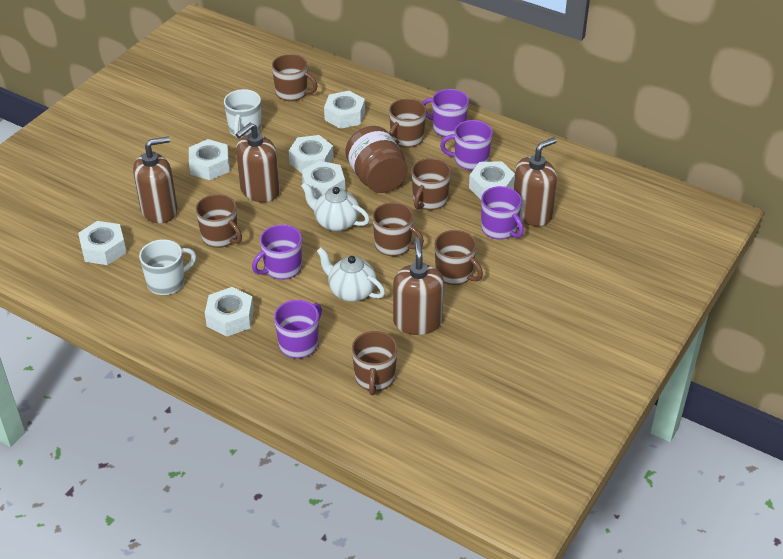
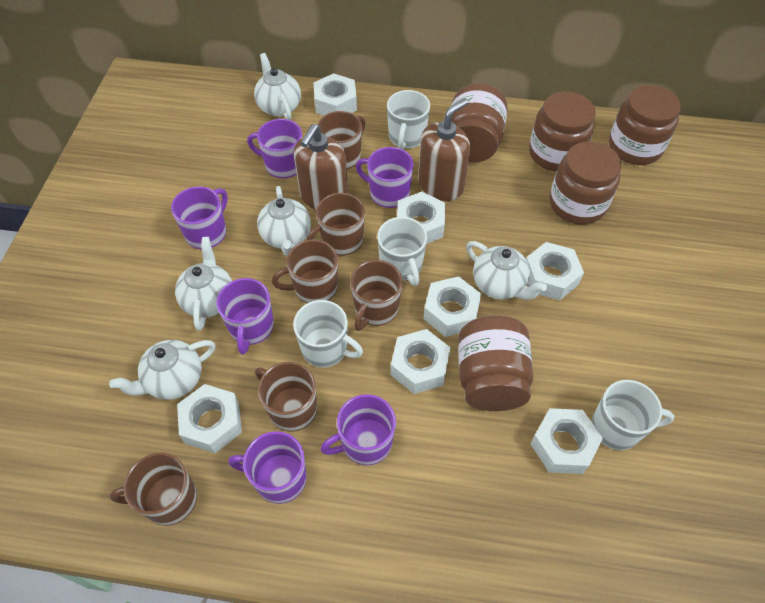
brown jar: 1 -> 5
brown mug: 7 -> 6
brown soap dispenser: 4 -> 2
purple mug: 5 -> 6
white mug: 2 -> 4
white teapot: 2 -> 5

